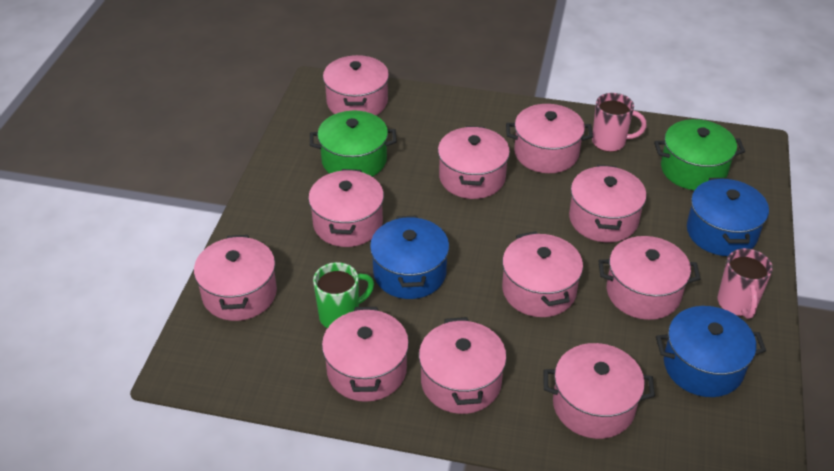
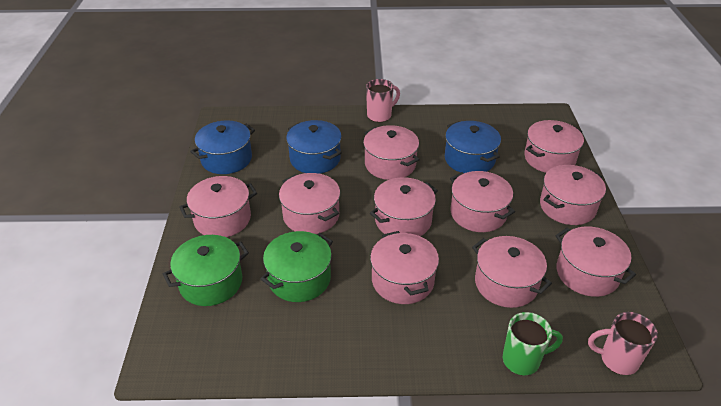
pink pot: 11 -> 10

